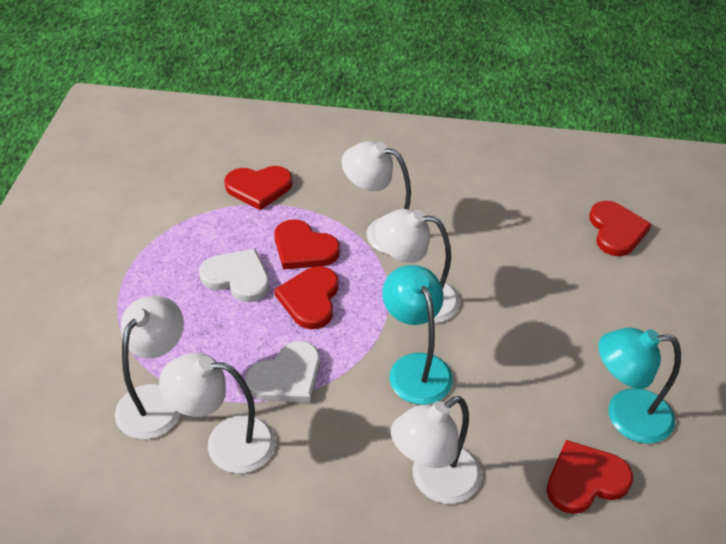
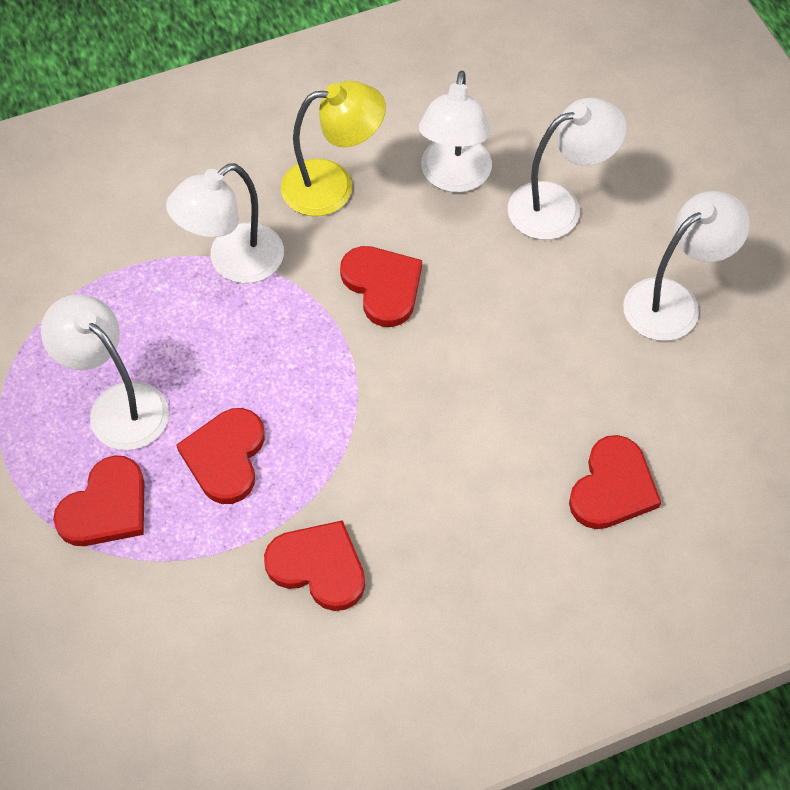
turquoise lamp: 2 -> 0
white heart: 2 -> 0
yellow lamp: 0 -> 1

